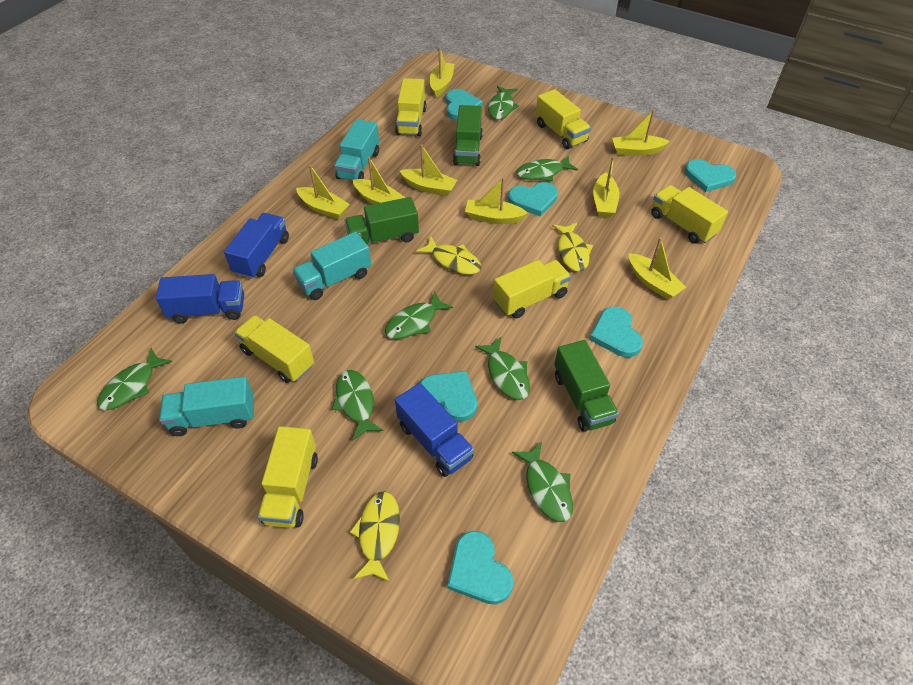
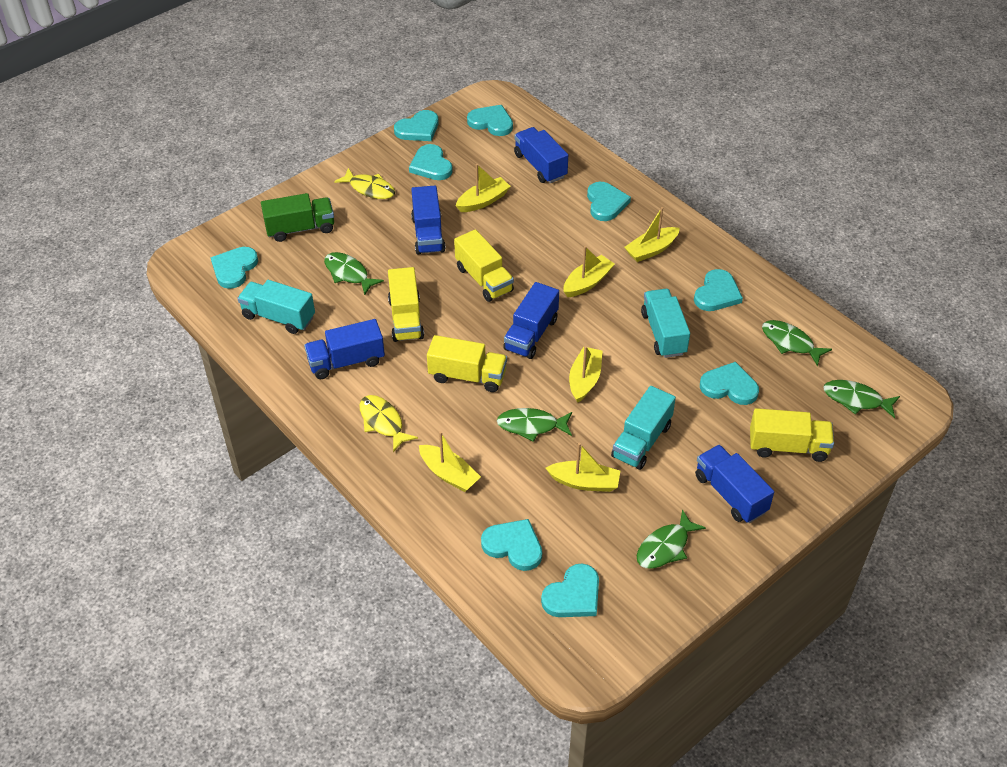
blue truck: 3 -> 5
green fish: 7 -> 5
green truck: 3 -> 1
turquoise heart: 6 -> 9
yellow boat: 8 -> 6
yellow fish: 3 -> 2
yellow truck: 6 -> 4

